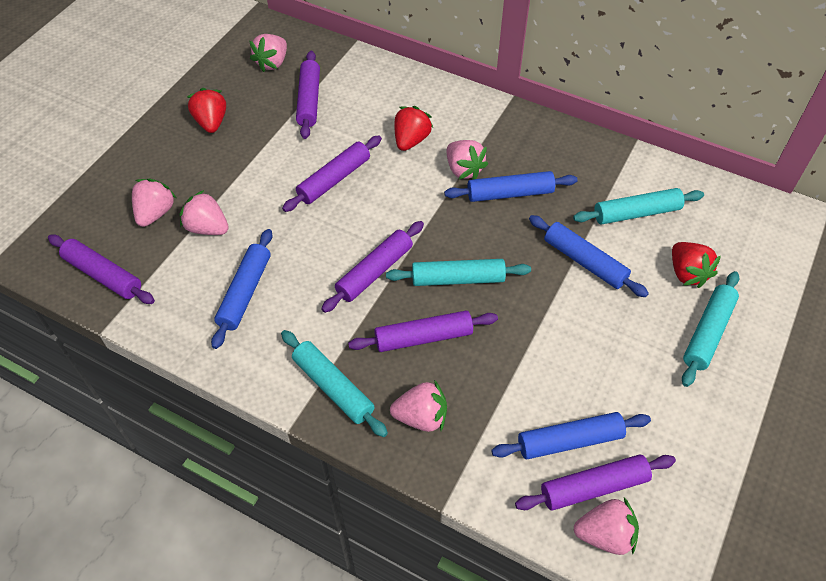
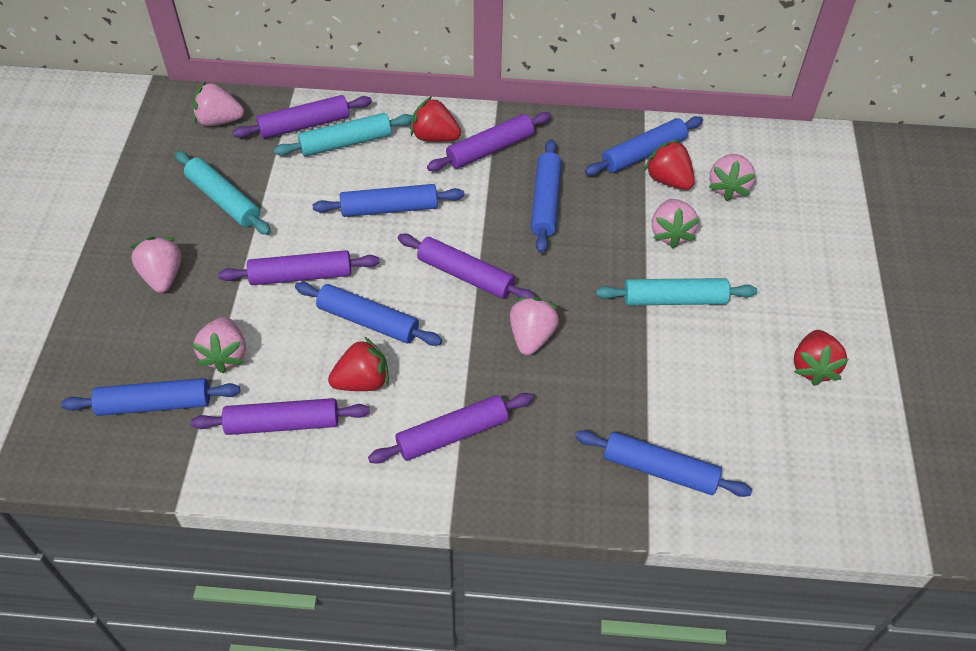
blue rolling pin: 4 -> 6
red strawberry: 3 -> 4
turquoise rolling pin: 4 -> 3

